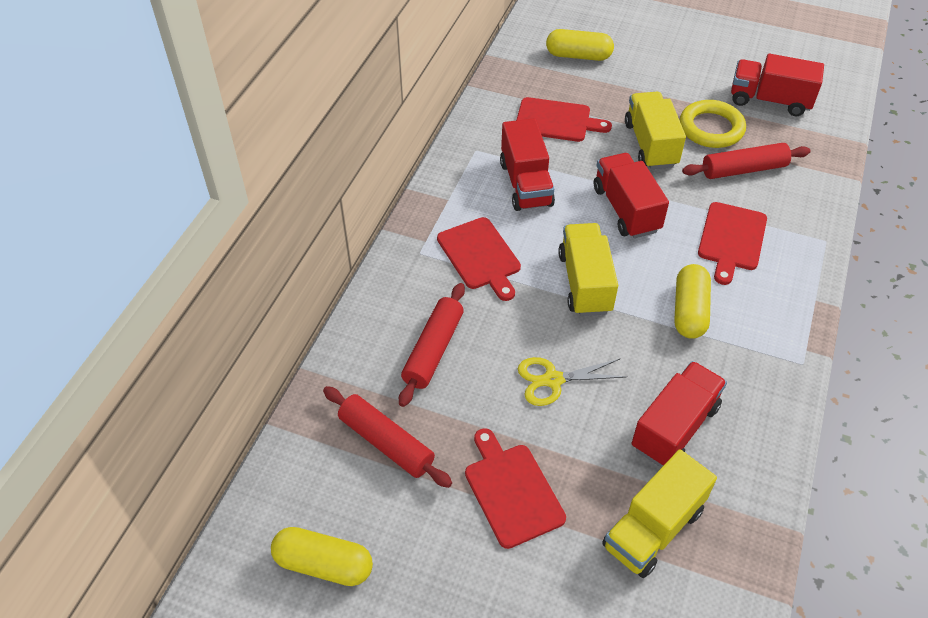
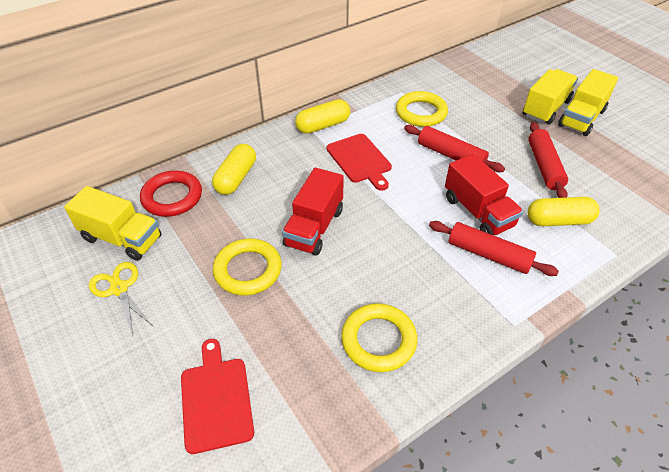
red cutting board: 4 -> 2
red ring: 0 -> 1
red truck: 4 -> 2
yellow ring: 1 -> 3

